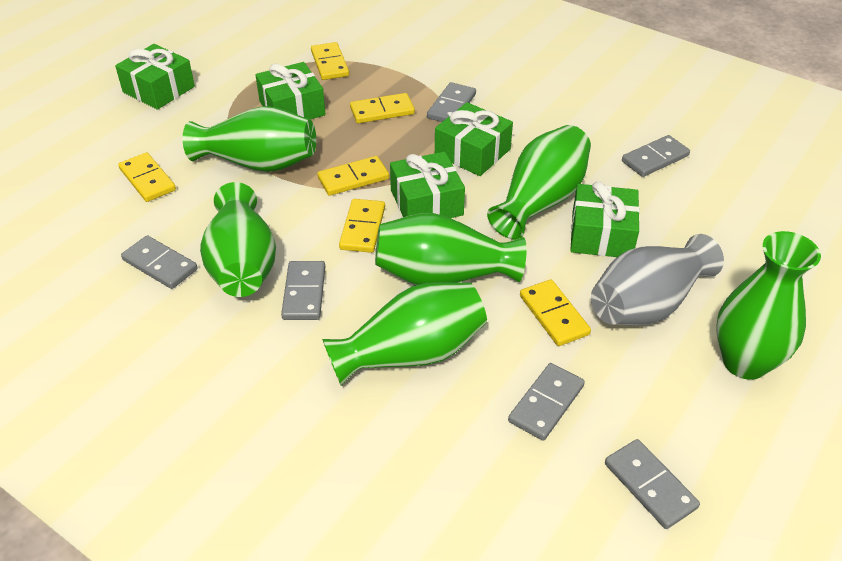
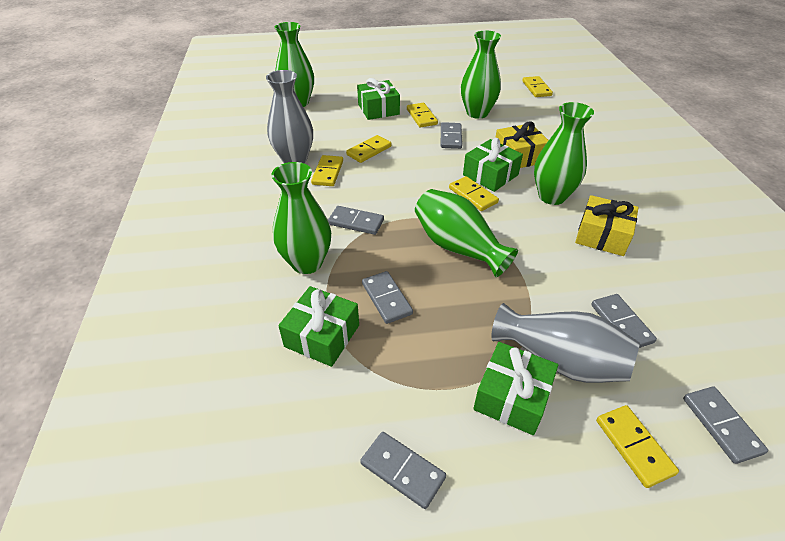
green gift: 5 -> 4
green vase: 6 -> 5
grey vase: 1 -> 2
yellow gift: 0 -> 2

